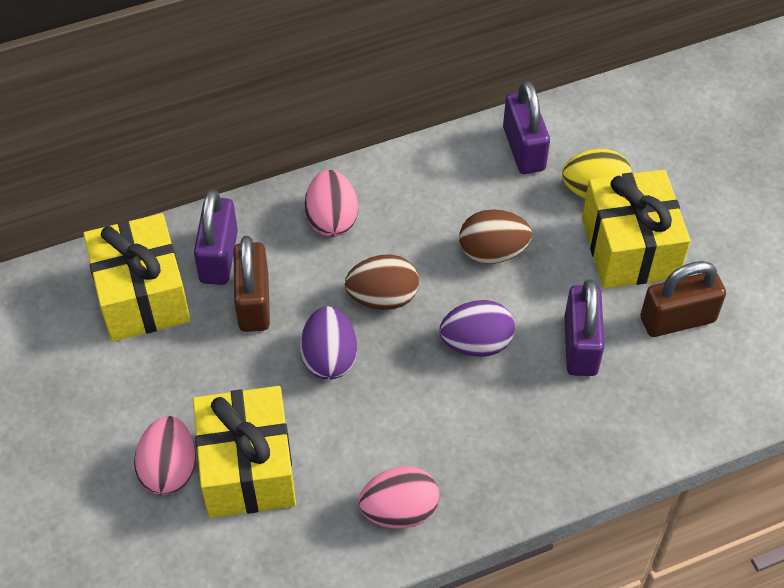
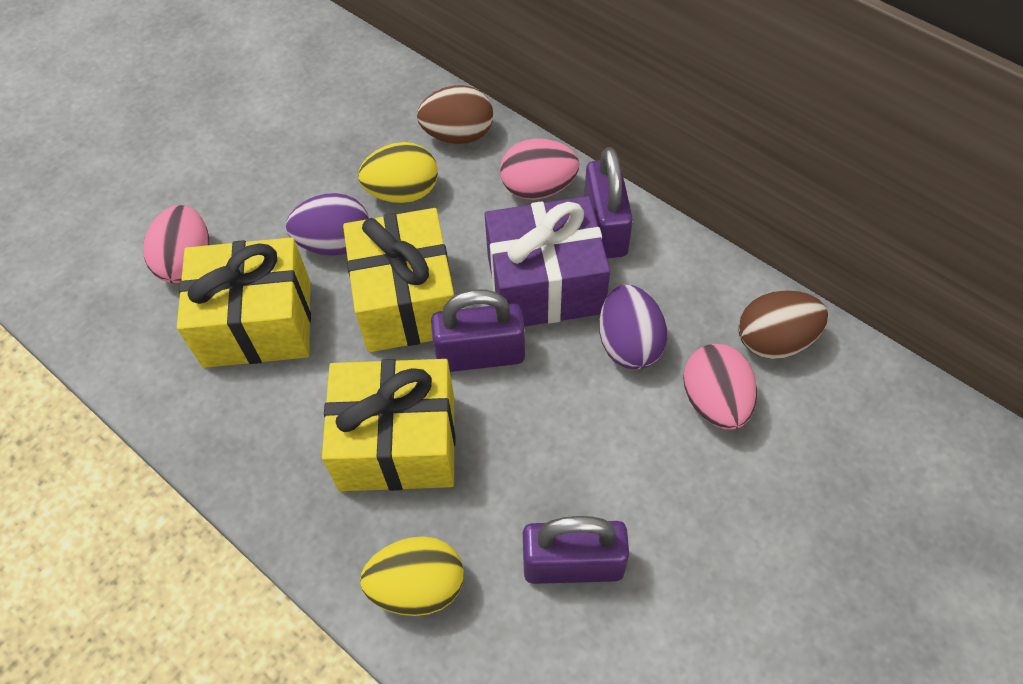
brown padlock: 2 -> 0
purple gift: 0 -> 1
yellow egg: 1 -> 2

